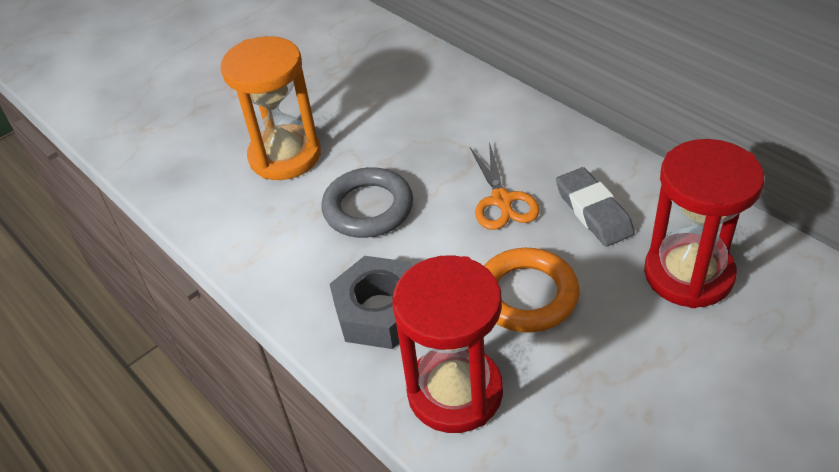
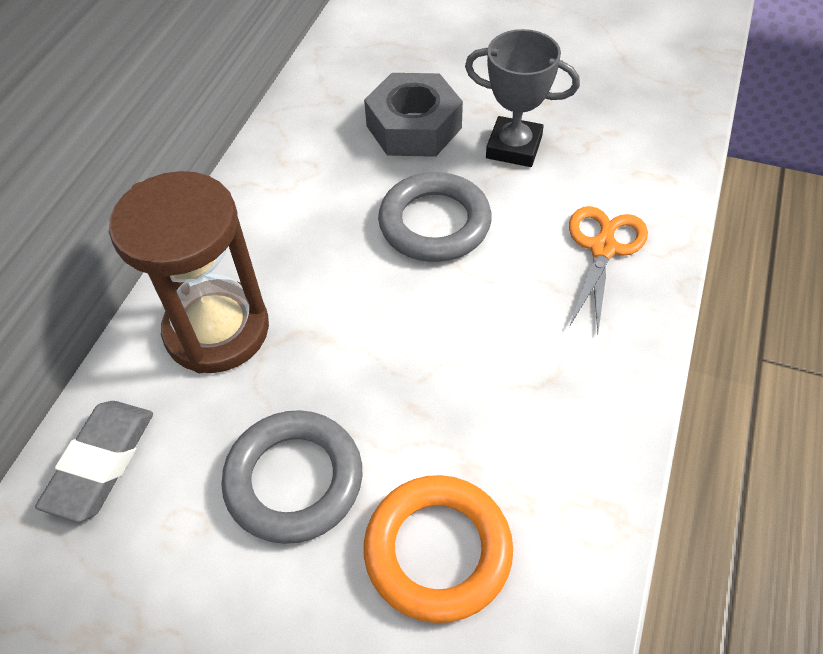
brown hourglass: 0 -> 1
grey ring: 1 -> 2
grey trophy: 0 -> 1
orange hourglass: 1 -> 0
red hourglass: 2 -> 0

